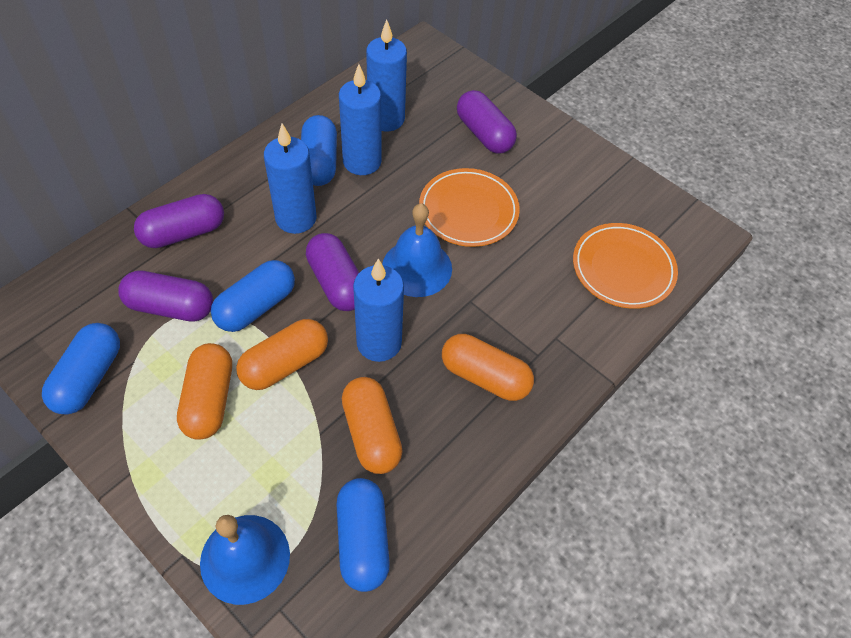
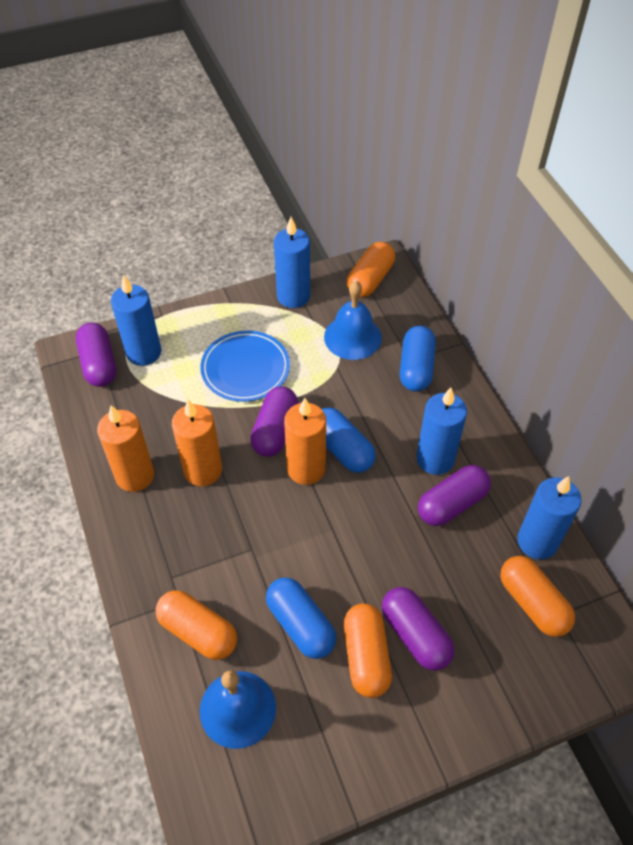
blue capsule: 4 -> 3
blue plate: 0 -> 1
orange candle: 0 -> 3
orange plate: 2 -> 0

